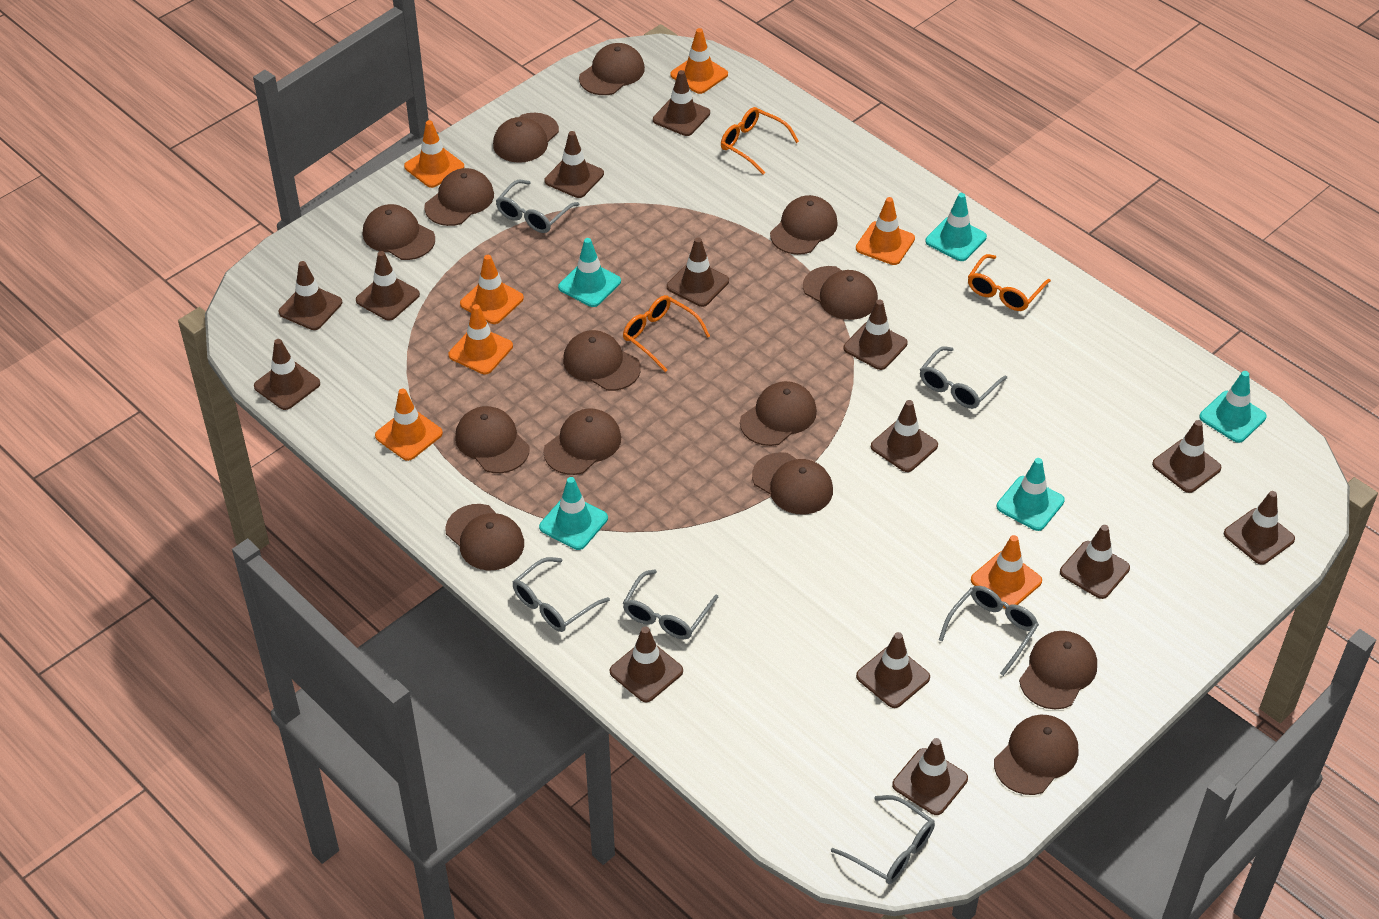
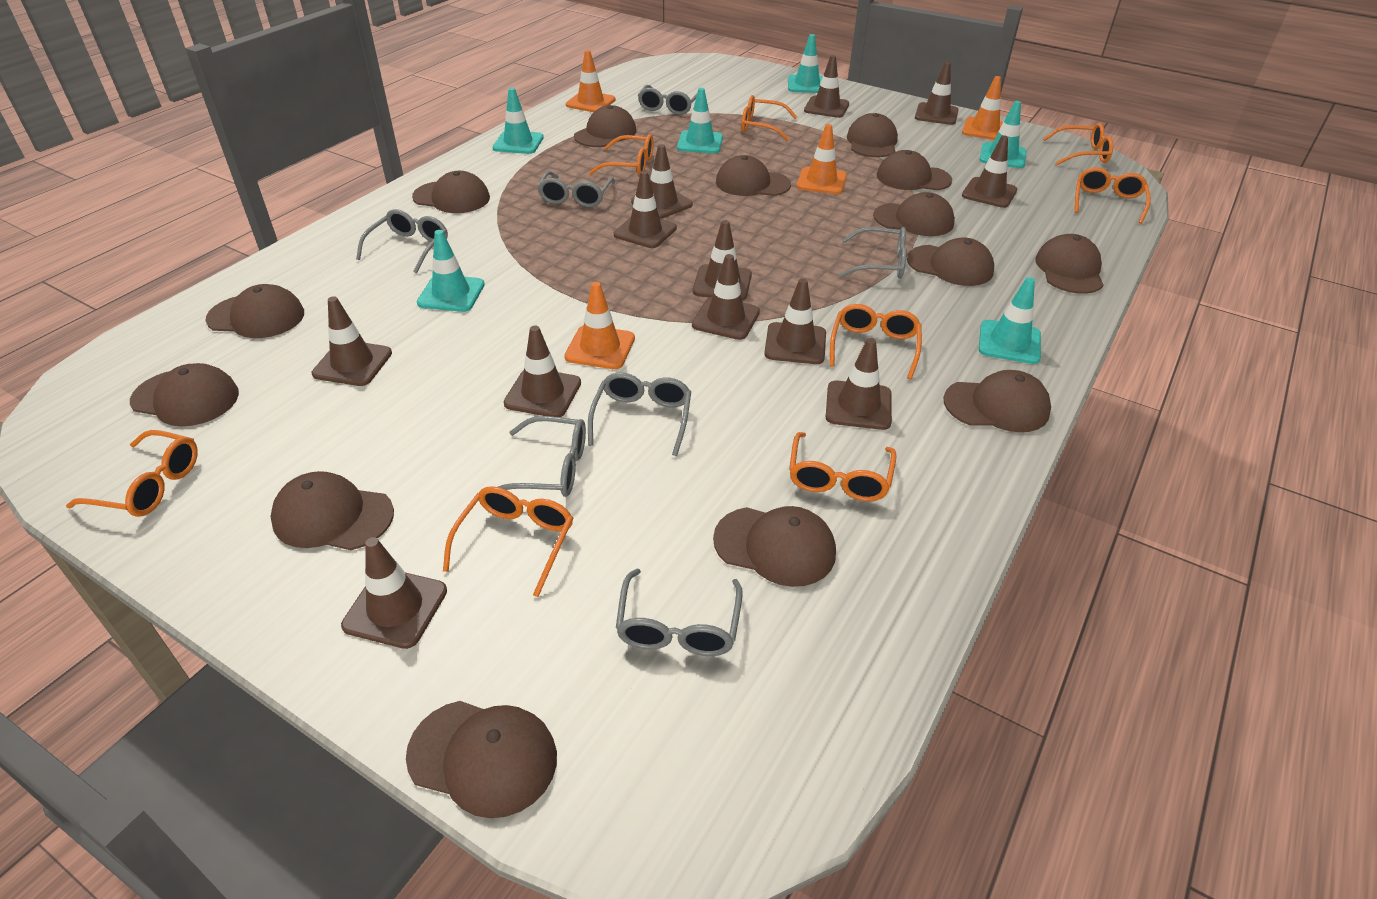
brown traffic cone: 14 -> 12
grey glasses: 6 -> 7
orange glasses: 3 -> 8
orange traffic cone: 7 -> 4
turquoise traffic cone: 5 -> 6

